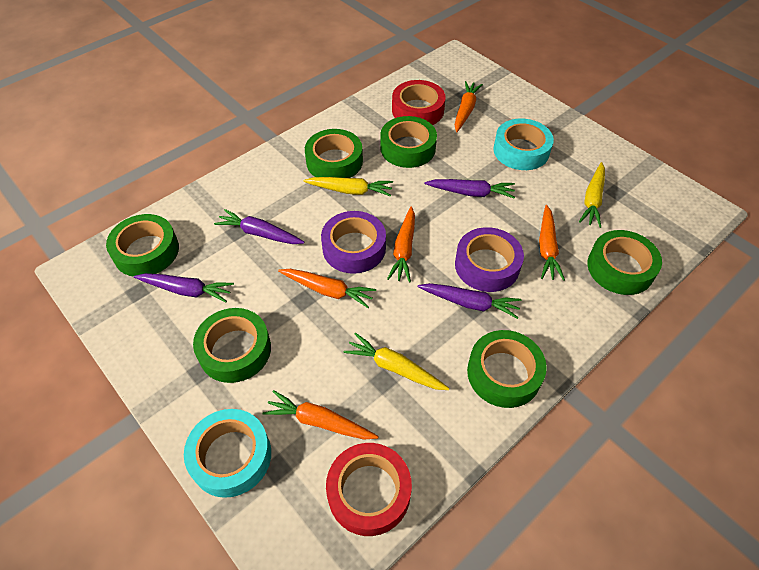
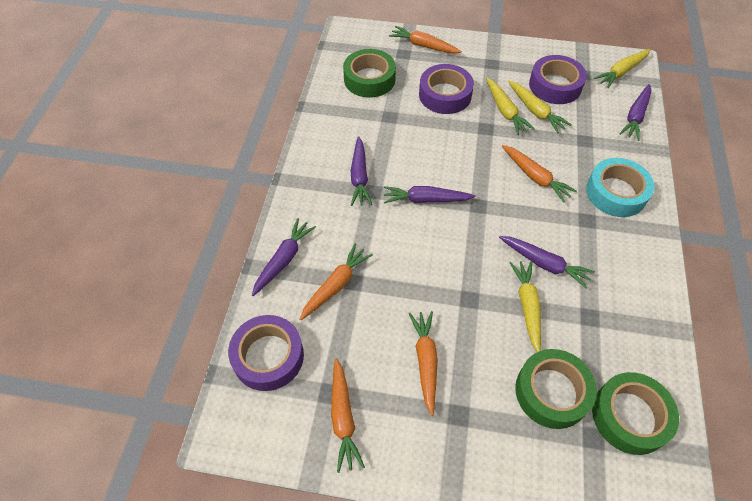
green tape: 6 -> 3
purple carrot: 4 -> 5
purple tape: 2 -> 3
red tape: 2 -> 0
turquoise tape: 2 -> 1
yellow carrot: 3 -> 4

